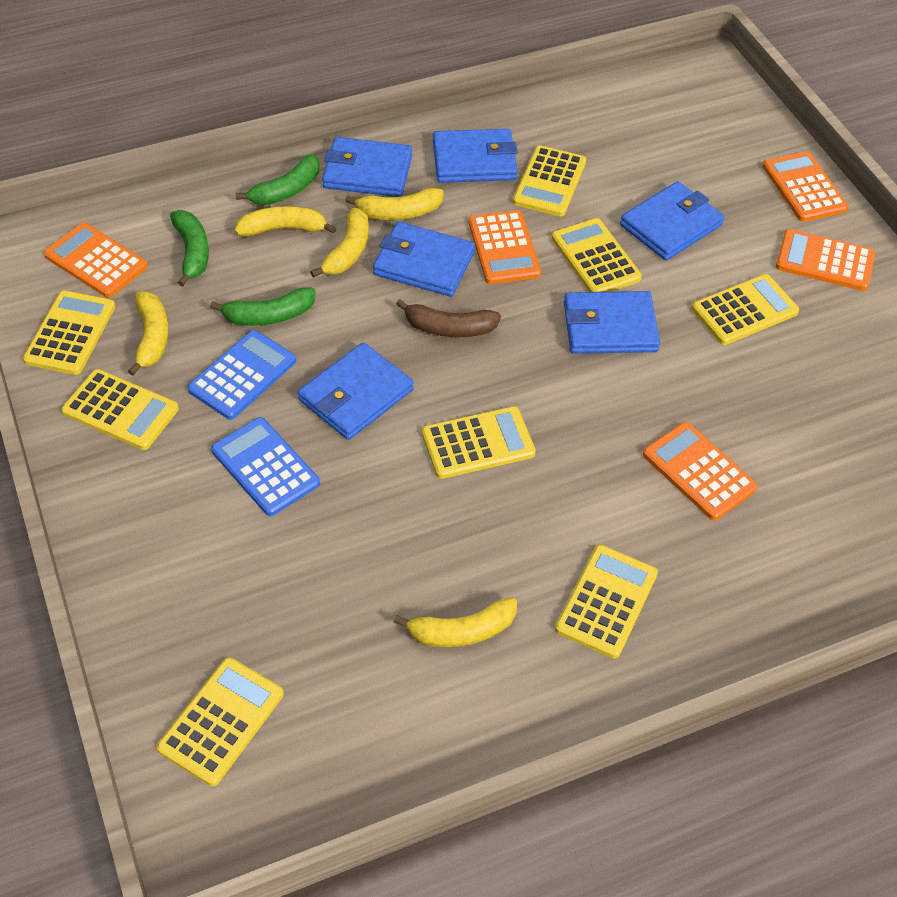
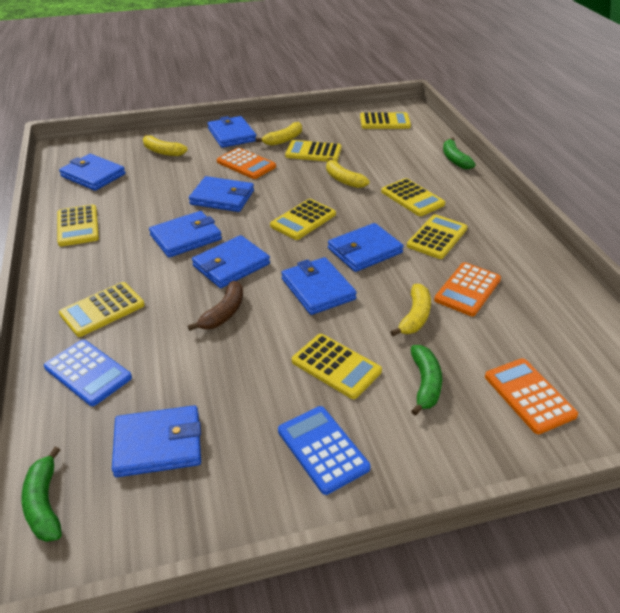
blue wallet: 6 -> 8
orange calculator: 5 -> 3
yellow banana: 5 -> 4

